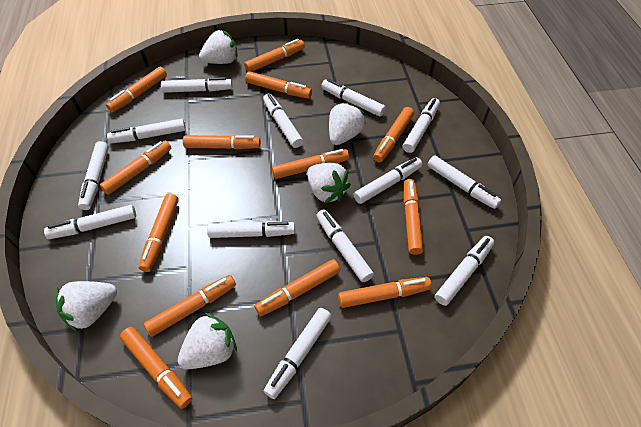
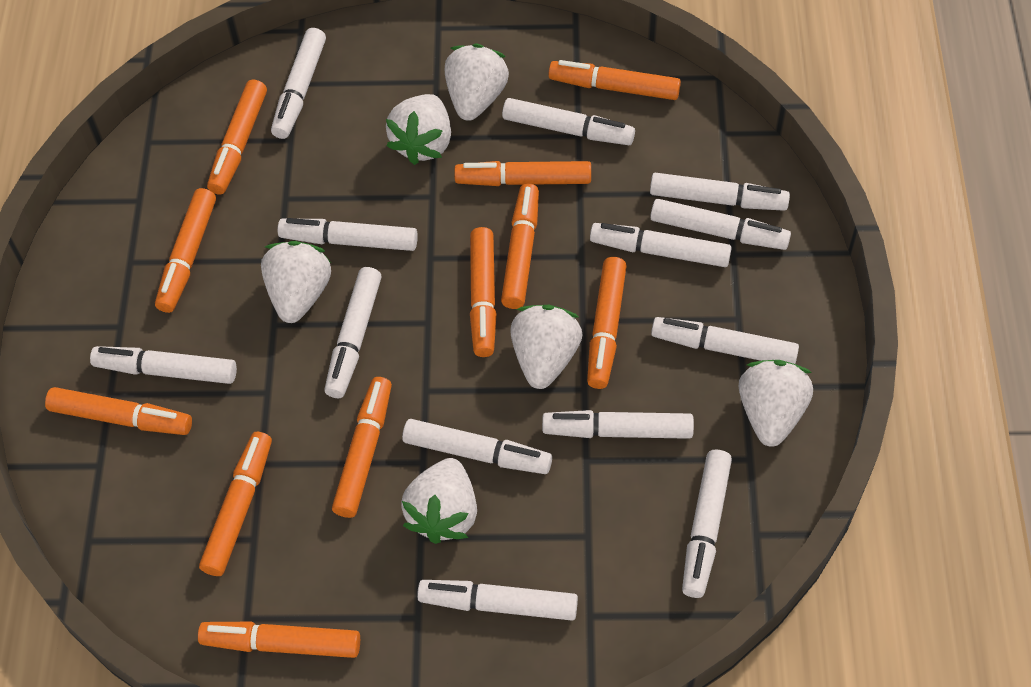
orange marker: 13 -> 11
white strawberry: 5 -> 6

